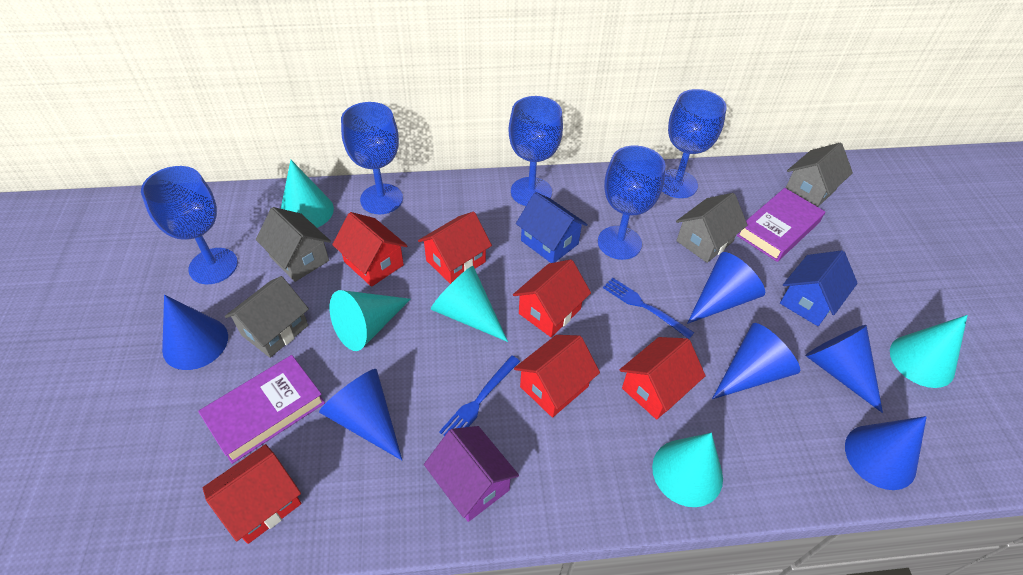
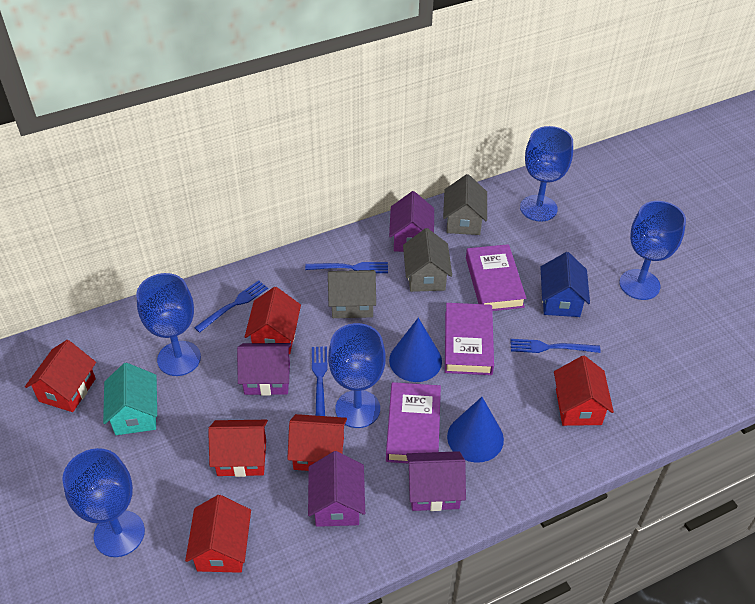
blue cone: 6 -> 2
blue fork: 2 -> 4
blue house: 2 -> 1
grey house: 4 -> 3
purple book: 2 -> 3
purple house: 1 -> 4
turquoise cone: 5 -> 0
turquoise house: 0 -> 1

